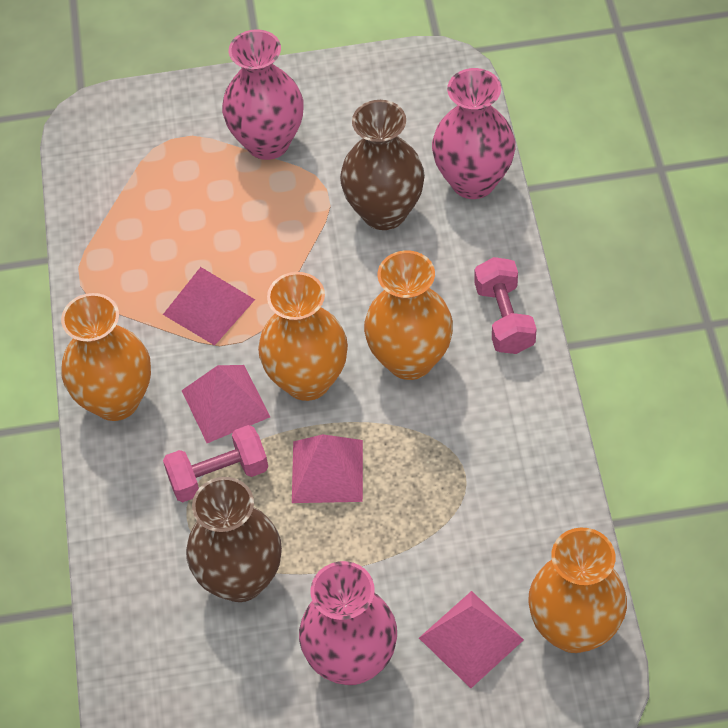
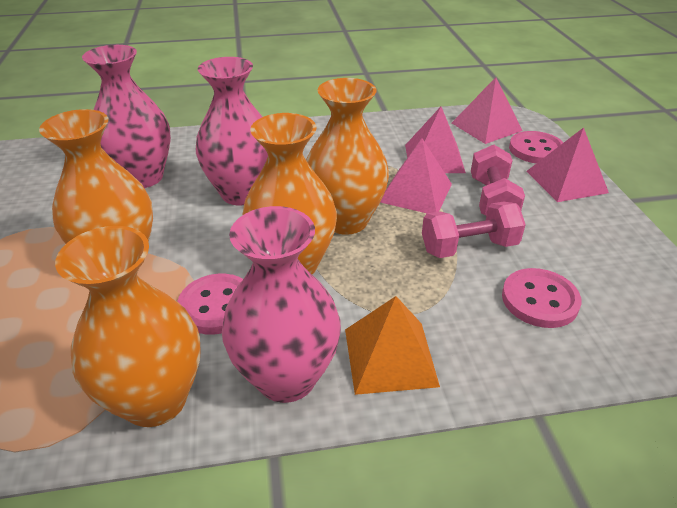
brown vase: 2 -> 0
orange pyramid: 0 -> 1
pink button: 0 -> 3

